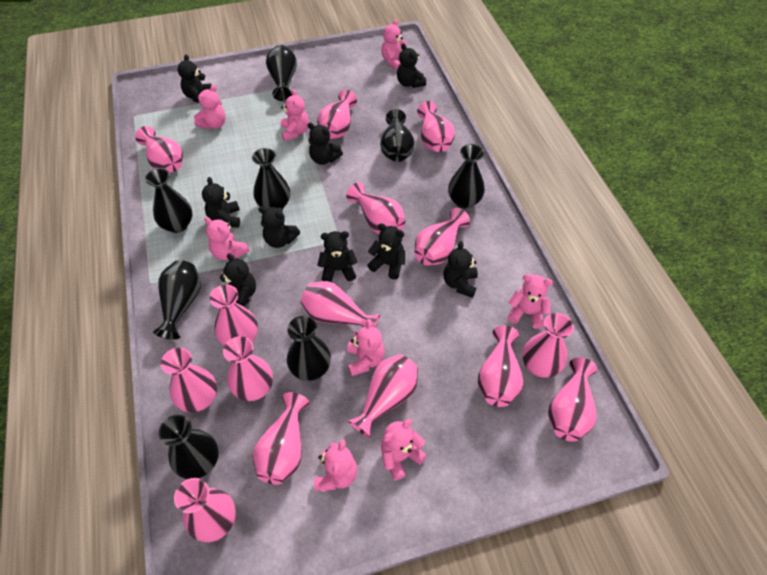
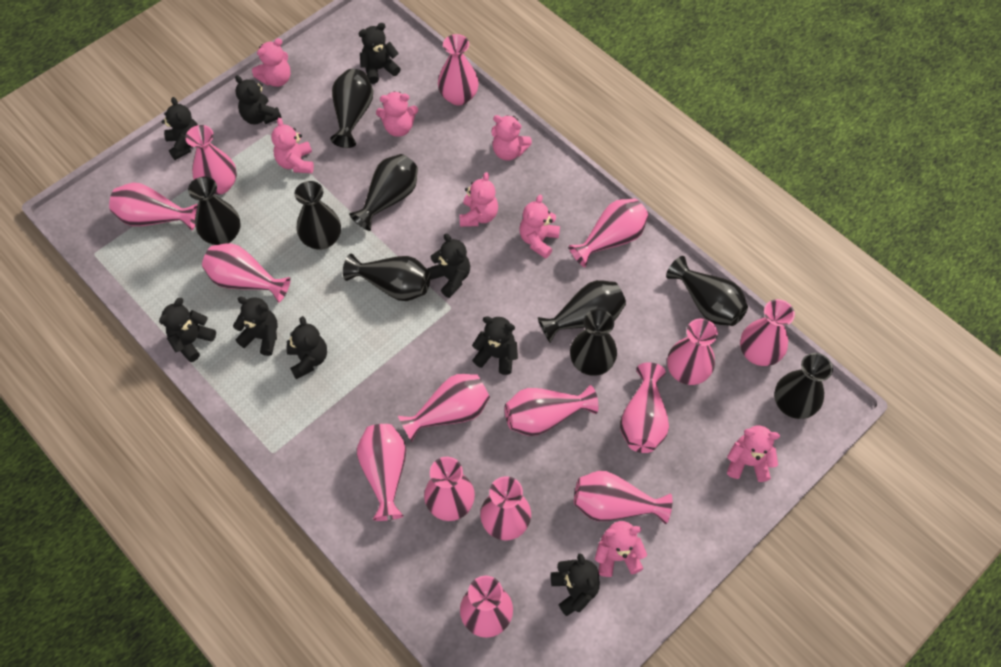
black vase: 8 -> 9

